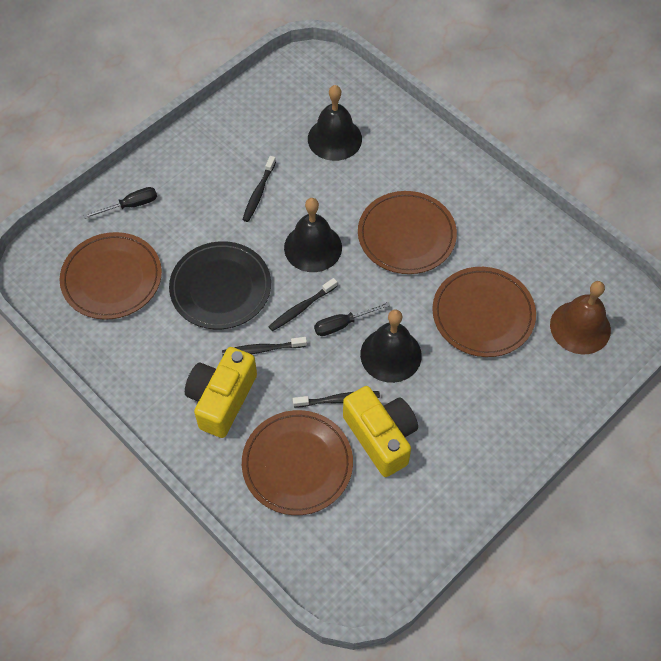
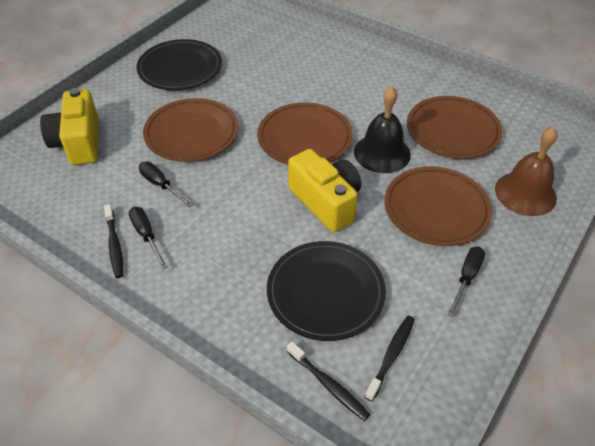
black bell: 3 -> 1
black plate: 1 -> 2
black screwdriver: 2 -> 3
black toothbrush: 4 -> 3

